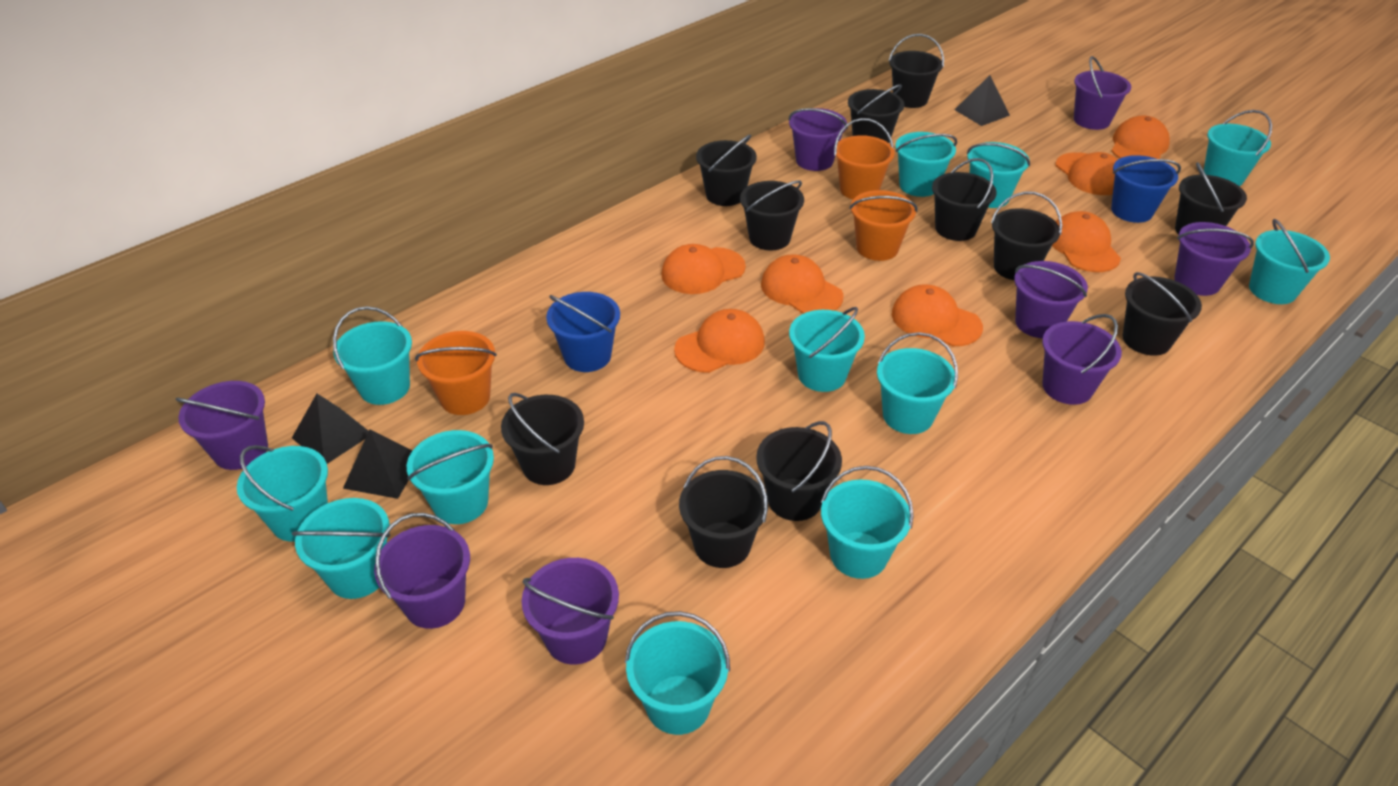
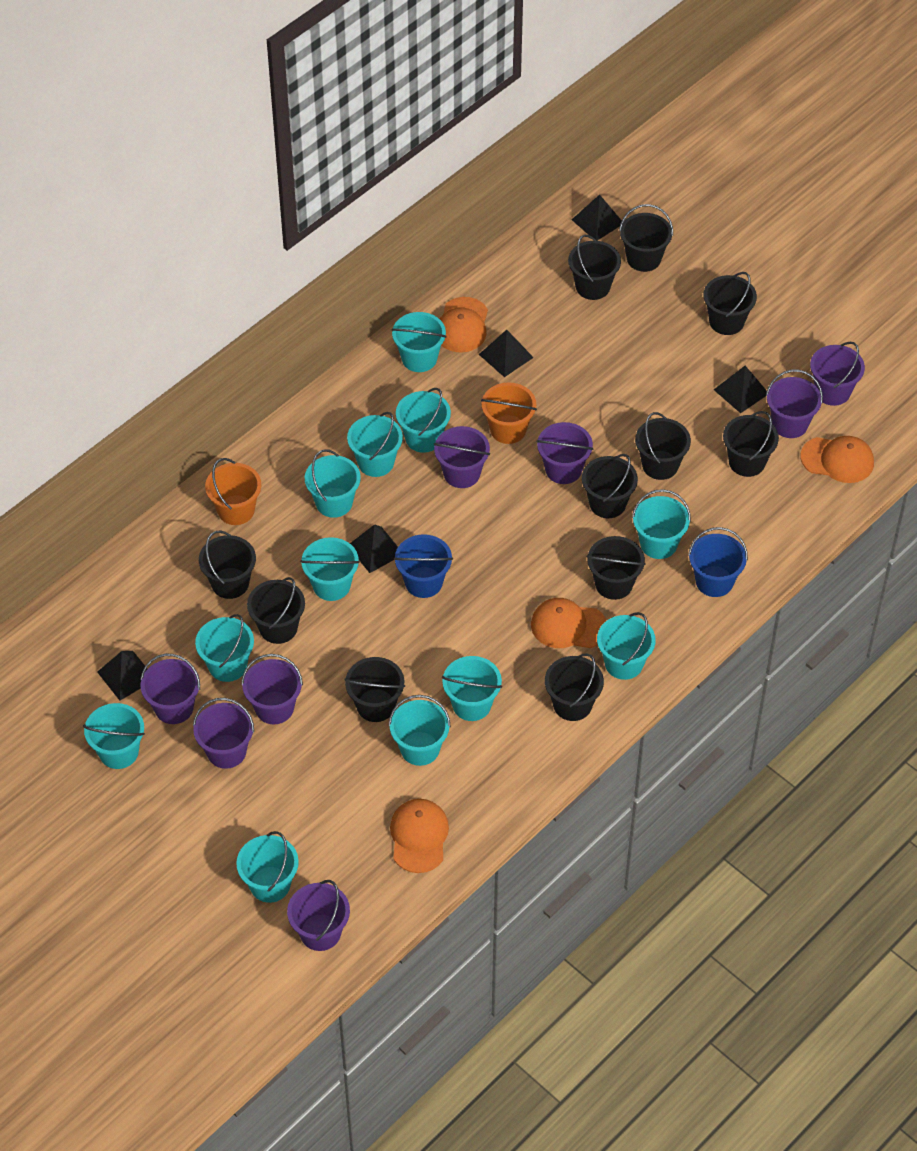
black pyramid: 3 -> 5
orange bucket: 3 -> 2
orange cap: 7 -> 4

